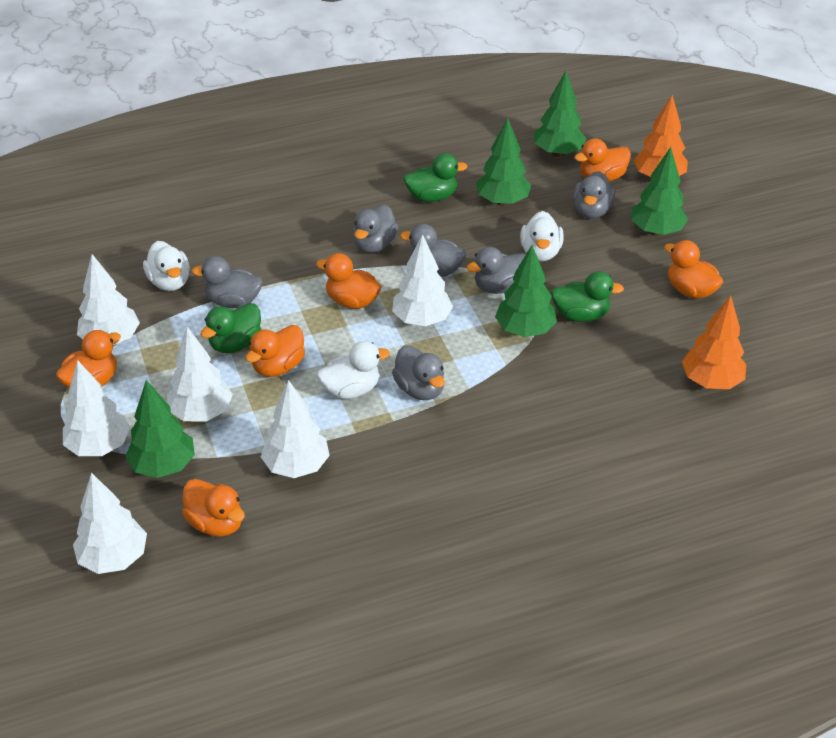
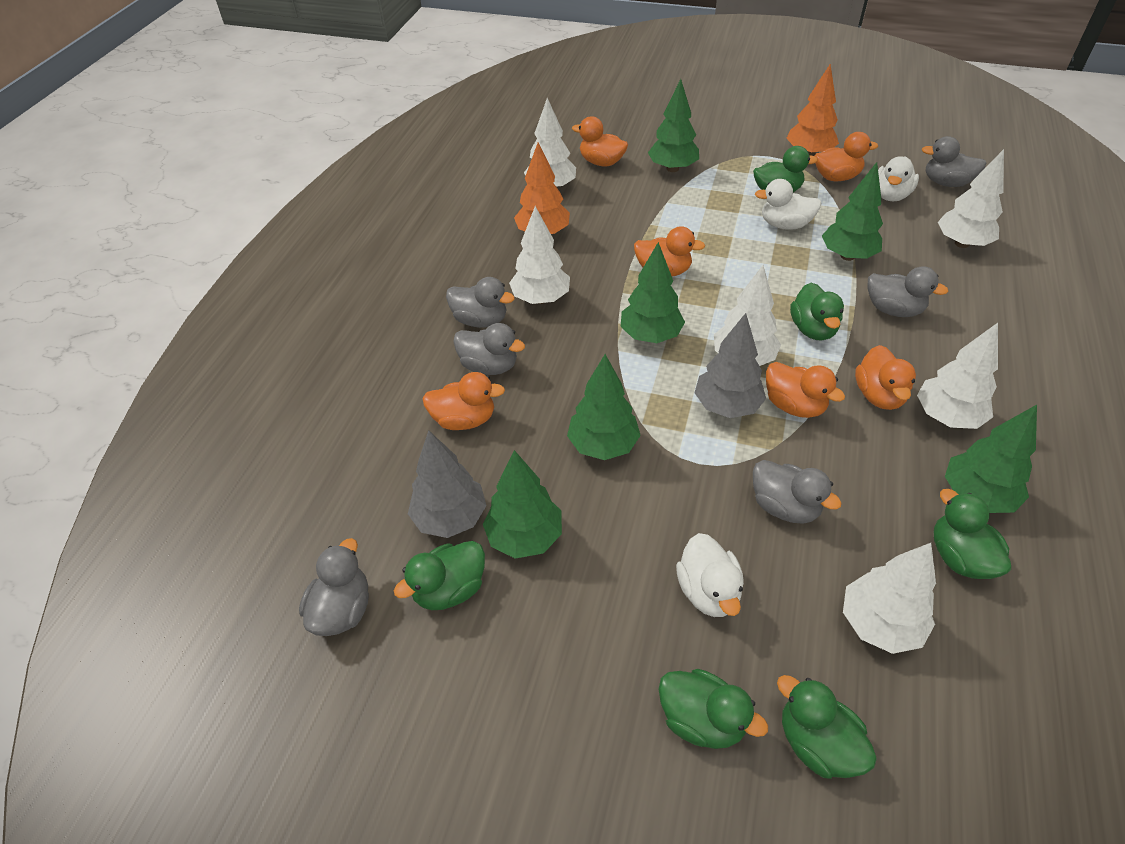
green duck: 3 -> 6
green tree: 5 -> 6
grey tree: 0 -> 2

